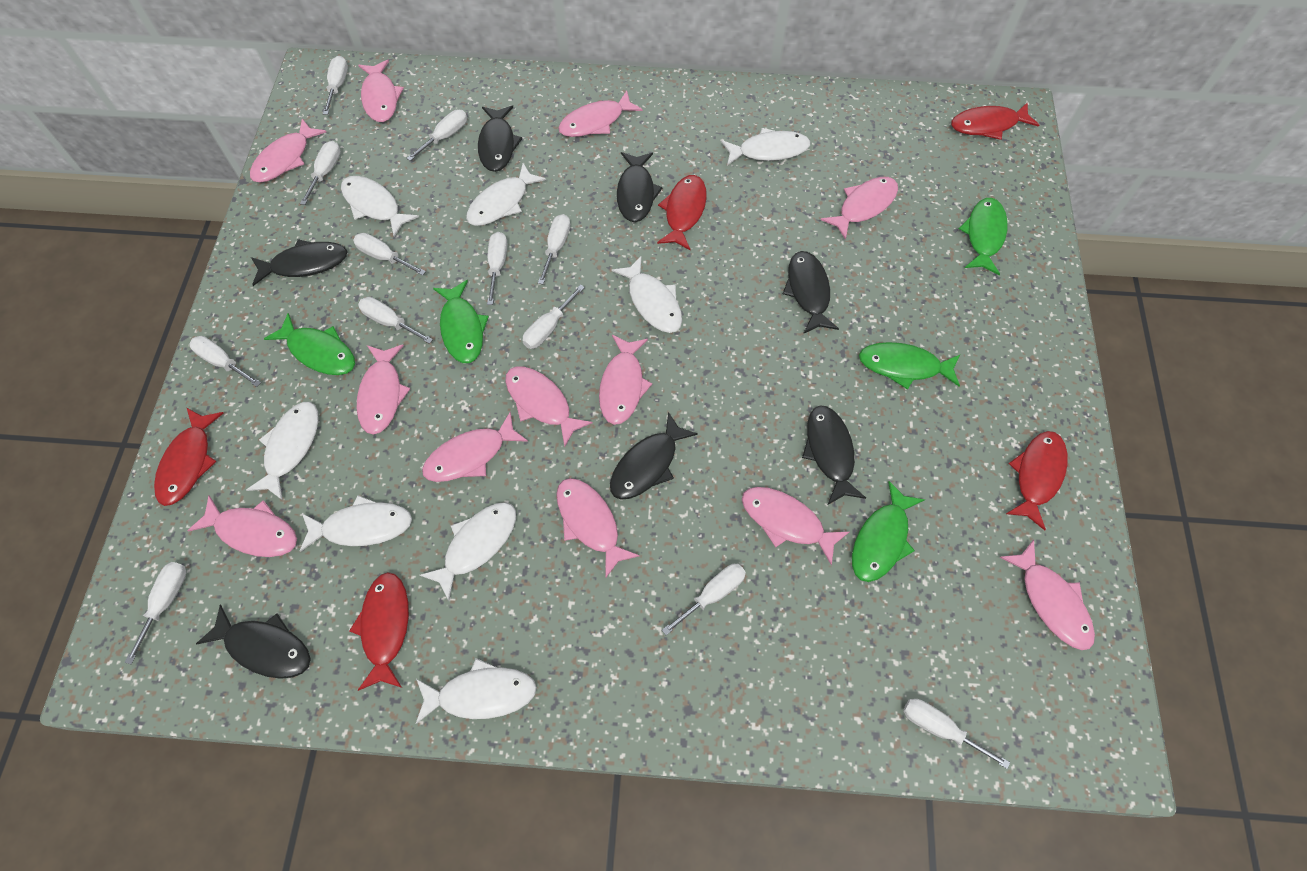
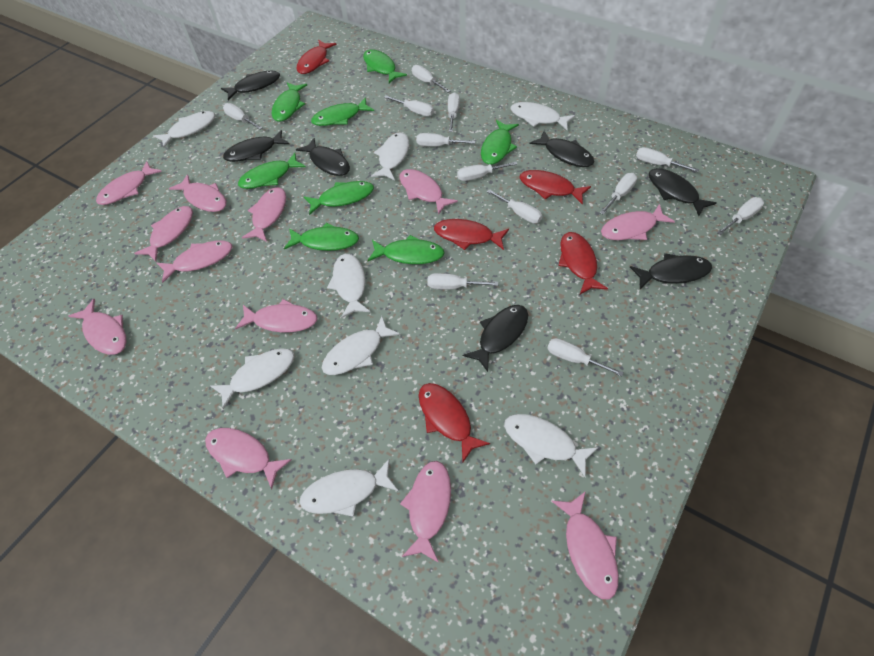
green fish: 5 -> 8

